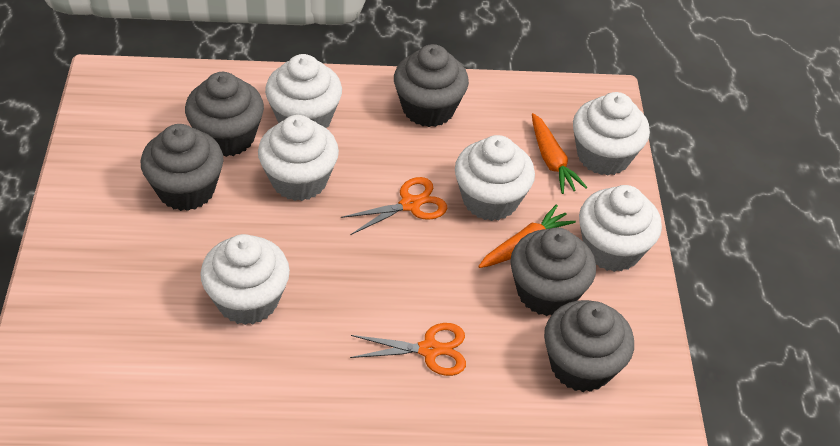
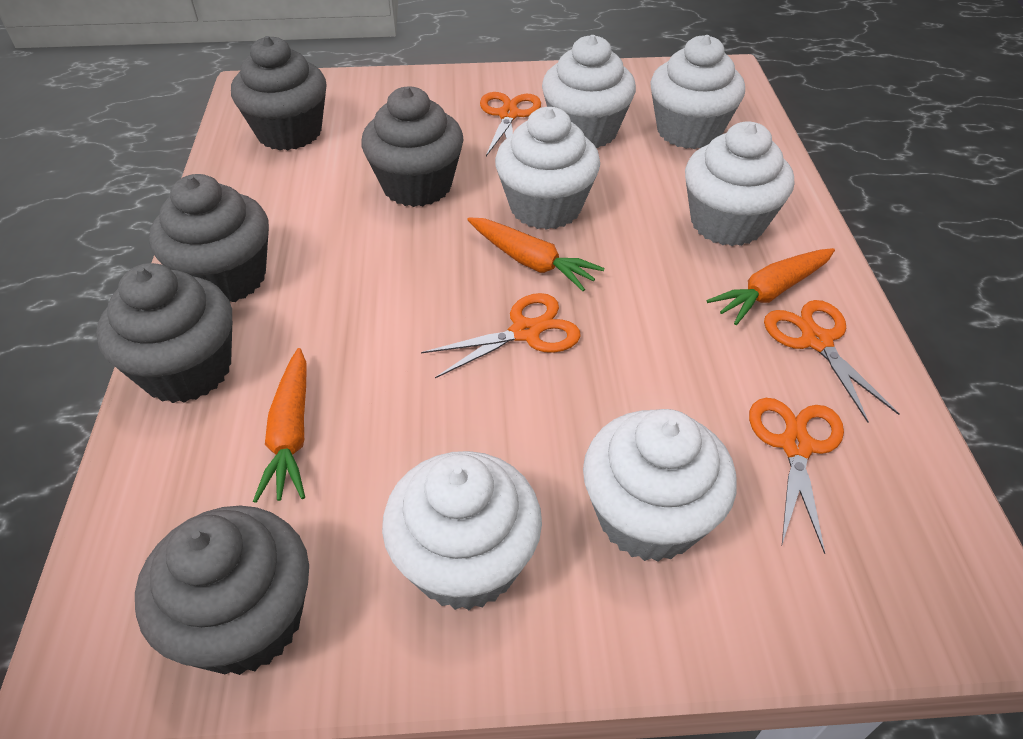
orange carrot: 2 -> 3
orange scissors: 2 -> 4

